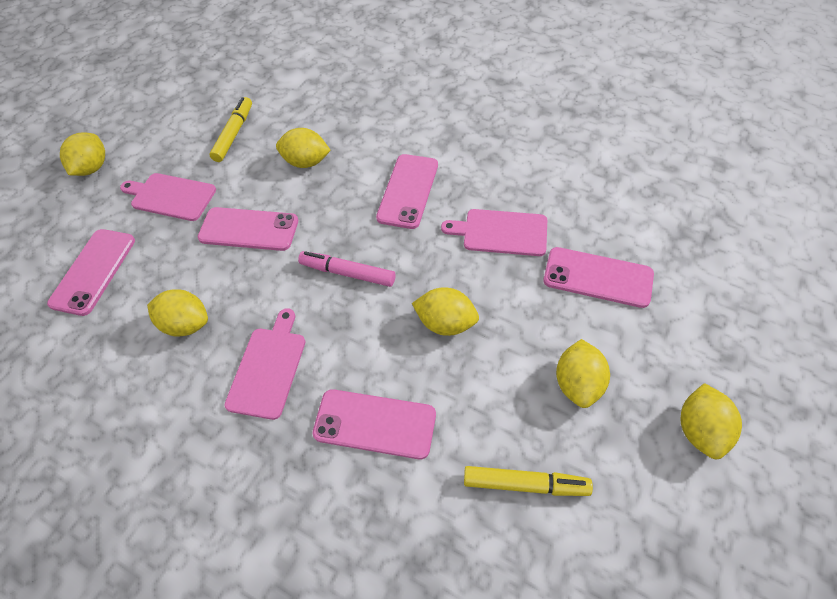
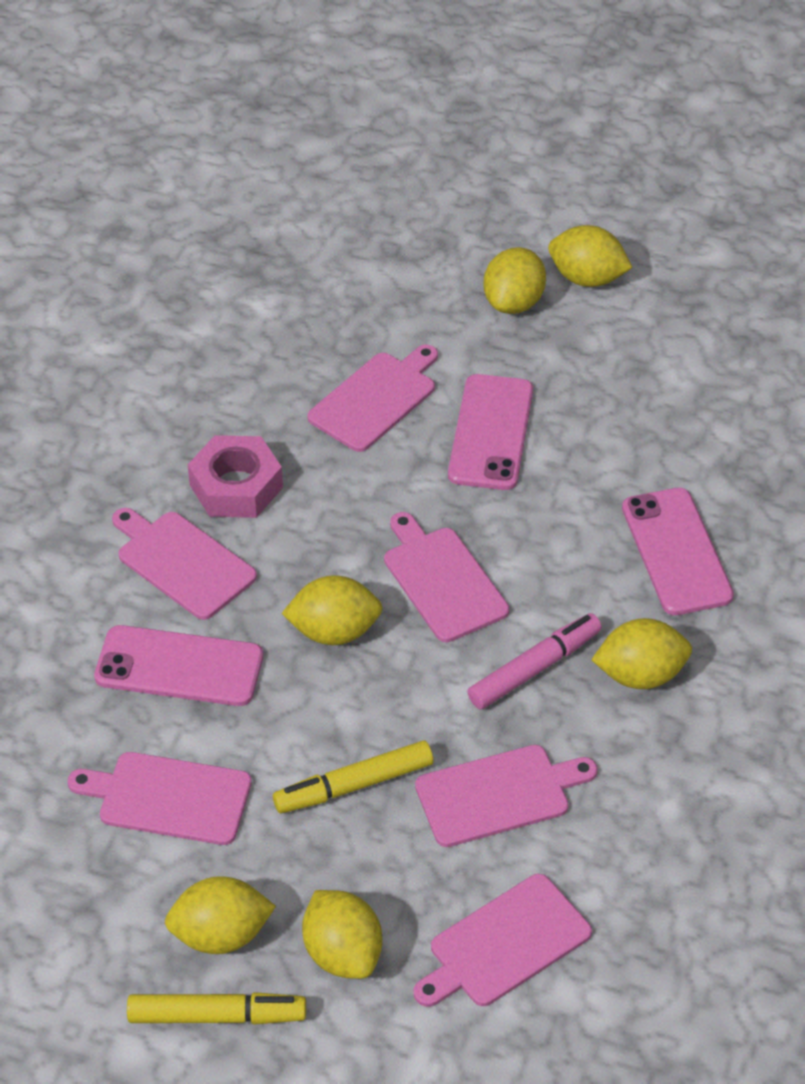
pink cutting board: 3 -> 6
pink nut: 0 -> 1
pink phone: 5 -> 3

